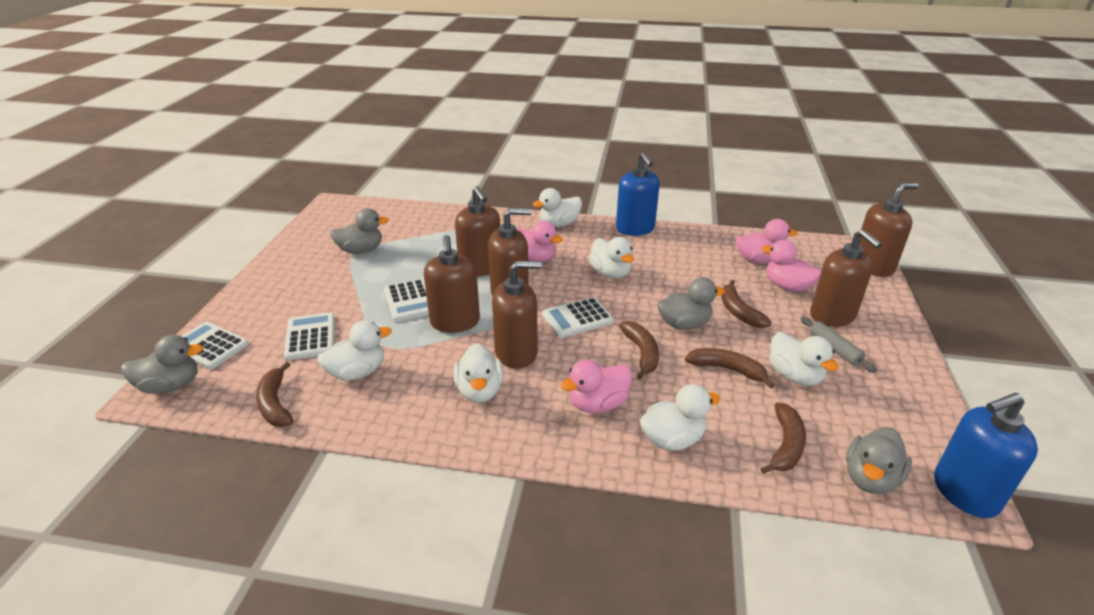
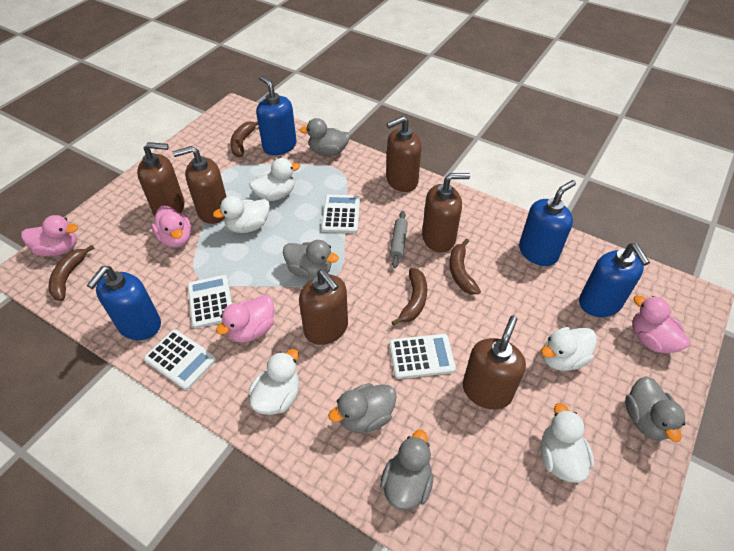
blue soap dispenser: 2 -> 4
brown banana: 5 -> 4
grey duck: 4 -> 5
white duck: 6 -> 5

